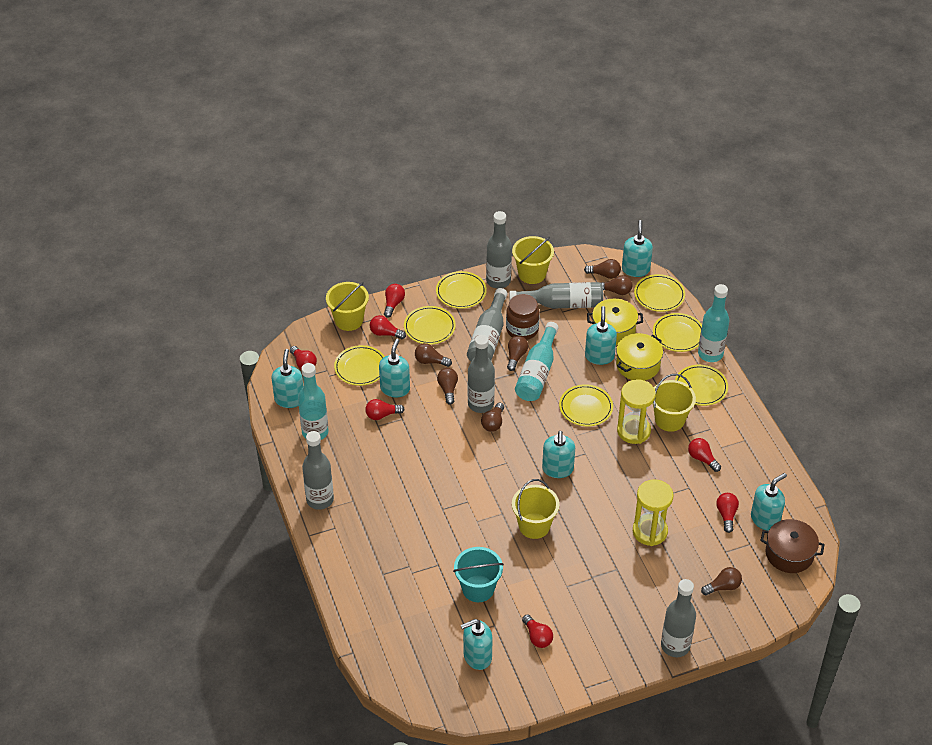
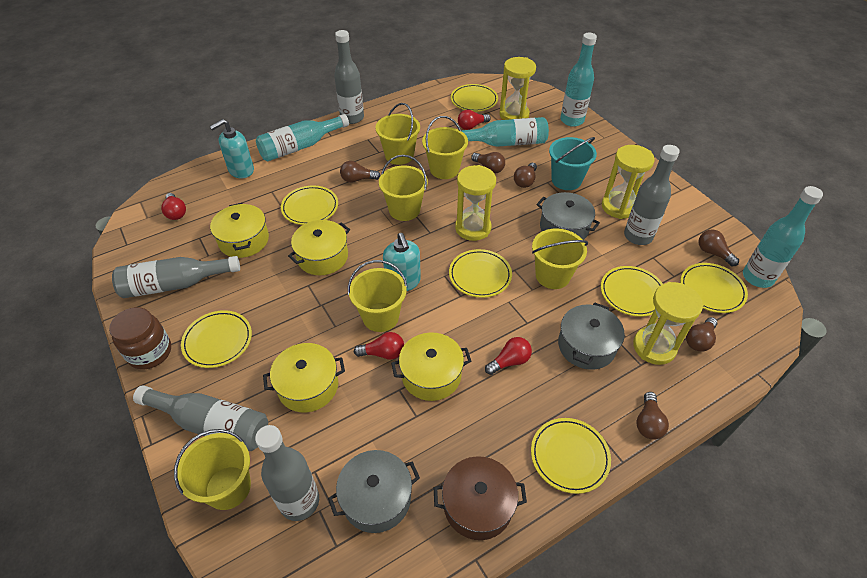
brown light bulb: 7 -> 6
grey bottle: 6 -> 5
grey pot: 0 -> 3
red light bulb: 7 -> 4
turquoise bottle: 3 -> 4
turquoise soap dispenser: 7 -> 2
yellow bucket: 4 -> 6
yellow hourglass: 2 -> 4
yellow pot: 2 -> 4

